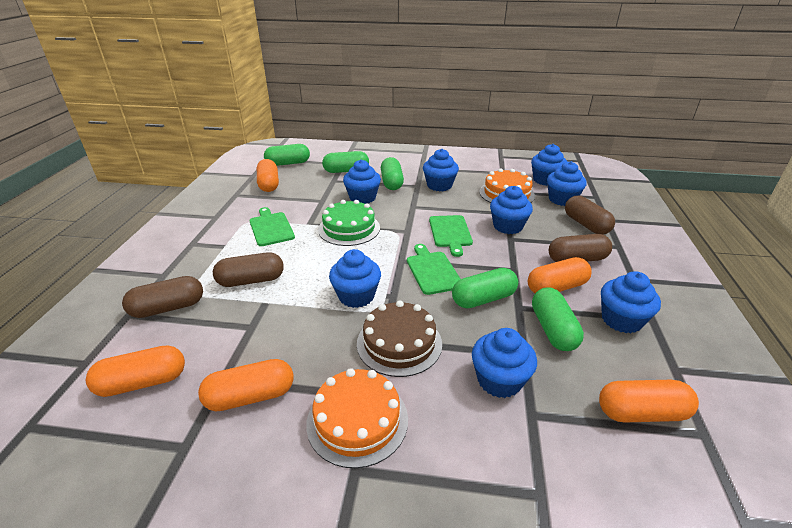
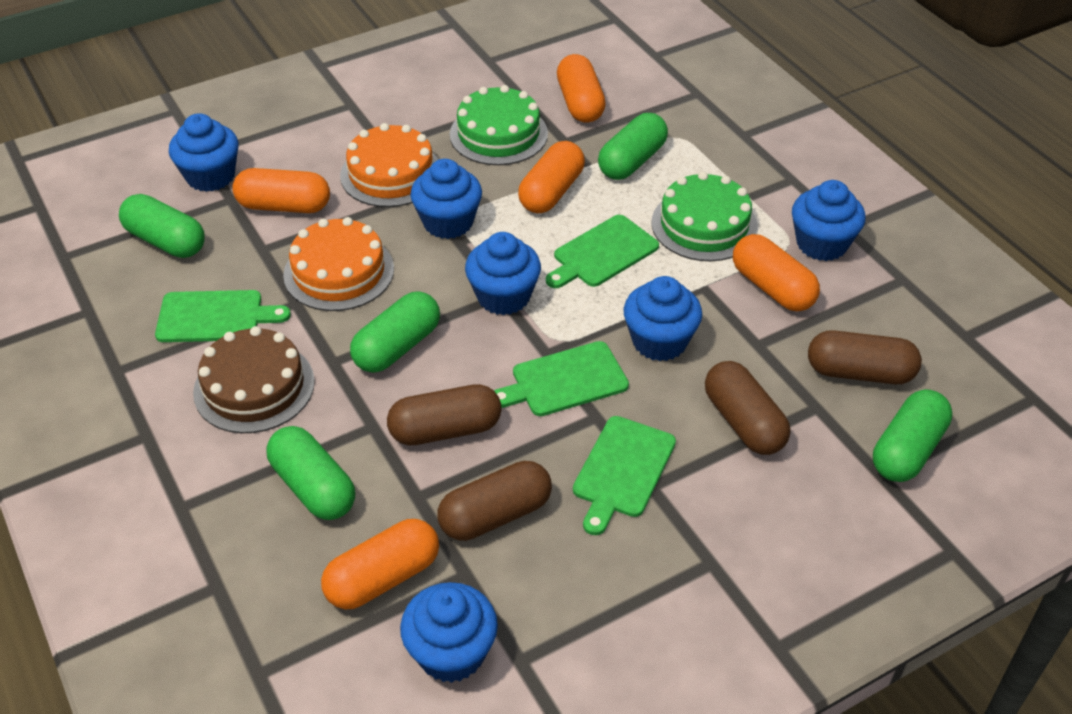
blue cupcake: 8 -> 6
green cake: 1 -> 2
green cutting board: 3 -> 4

